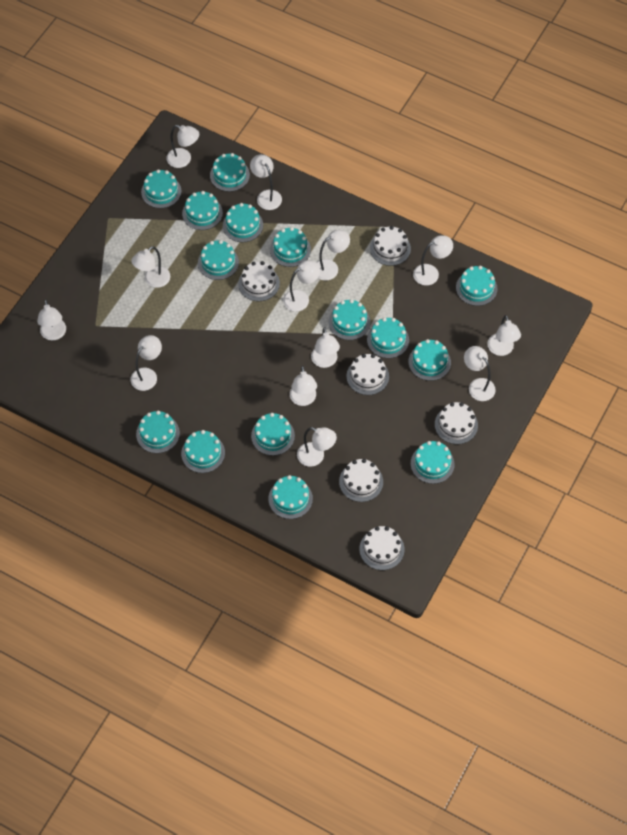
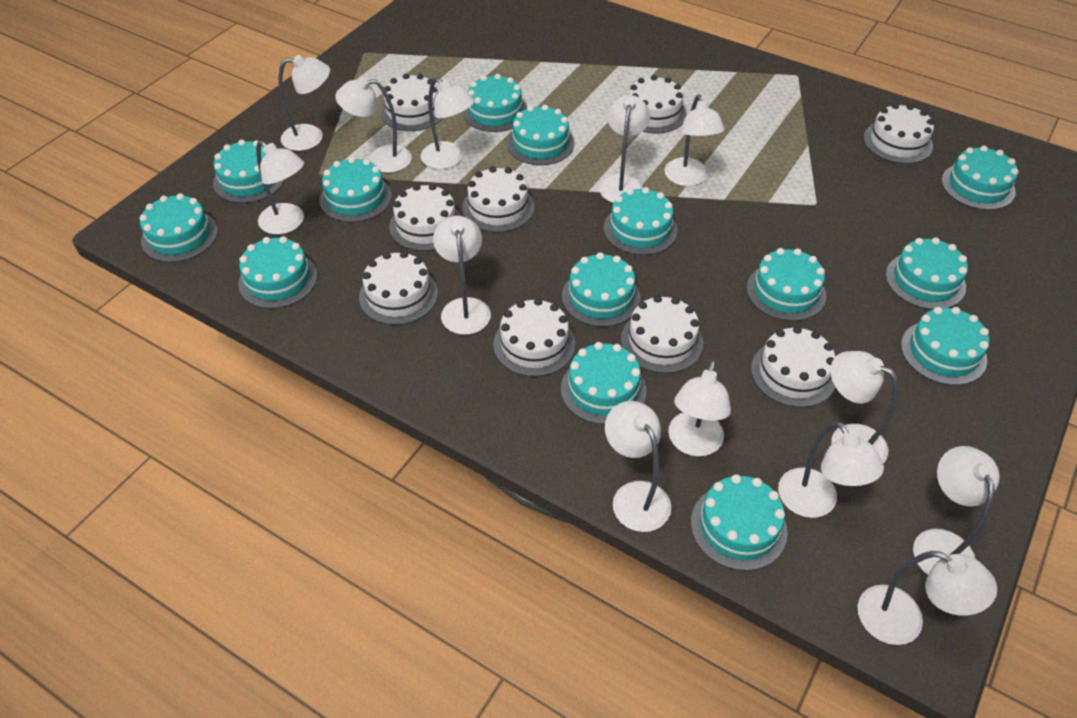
turquoise cake: 15 -> 14
white cake: 6 -> 9

